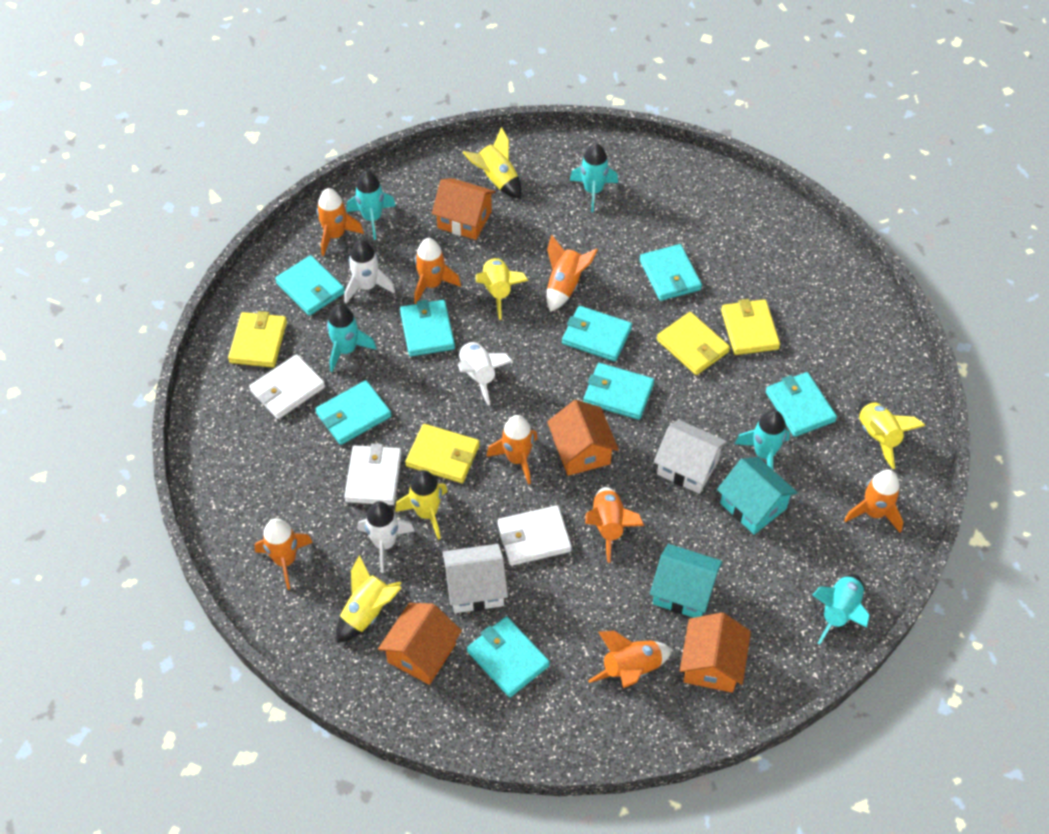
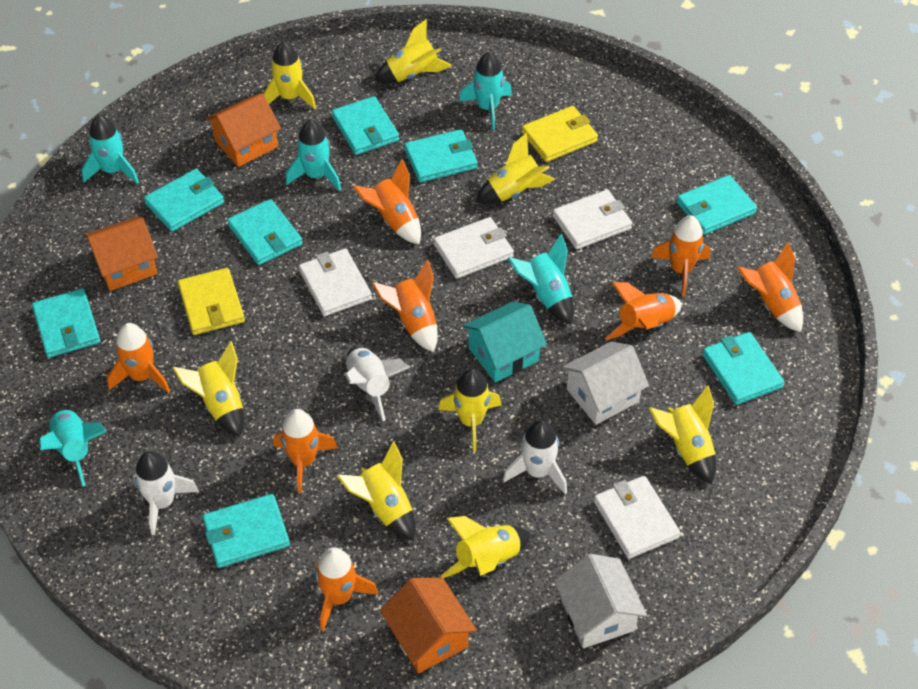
orange house: 4 -> 3
turquoise house: 2 -> 1
white wallet: 3 -> 4
yellow rocket: 5 -> 8
yellow wallet: 4 -> 2

